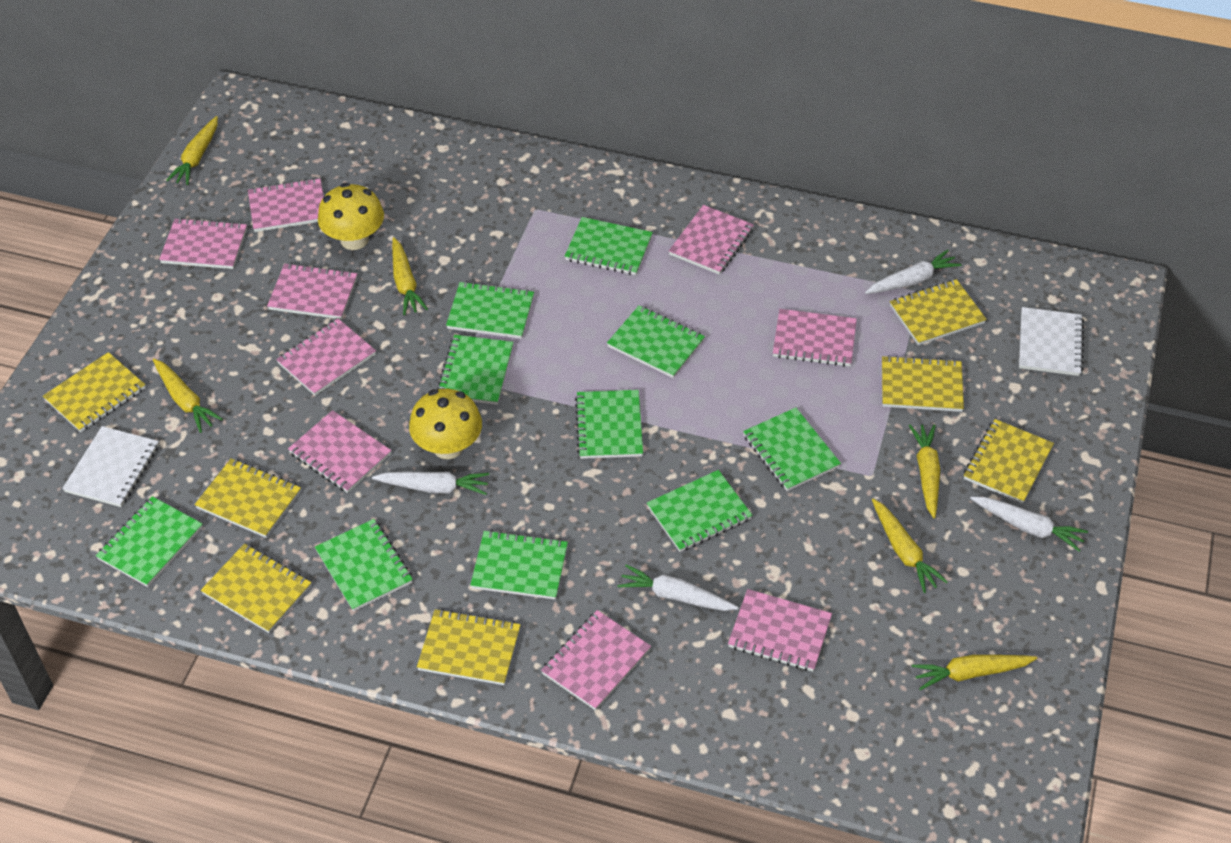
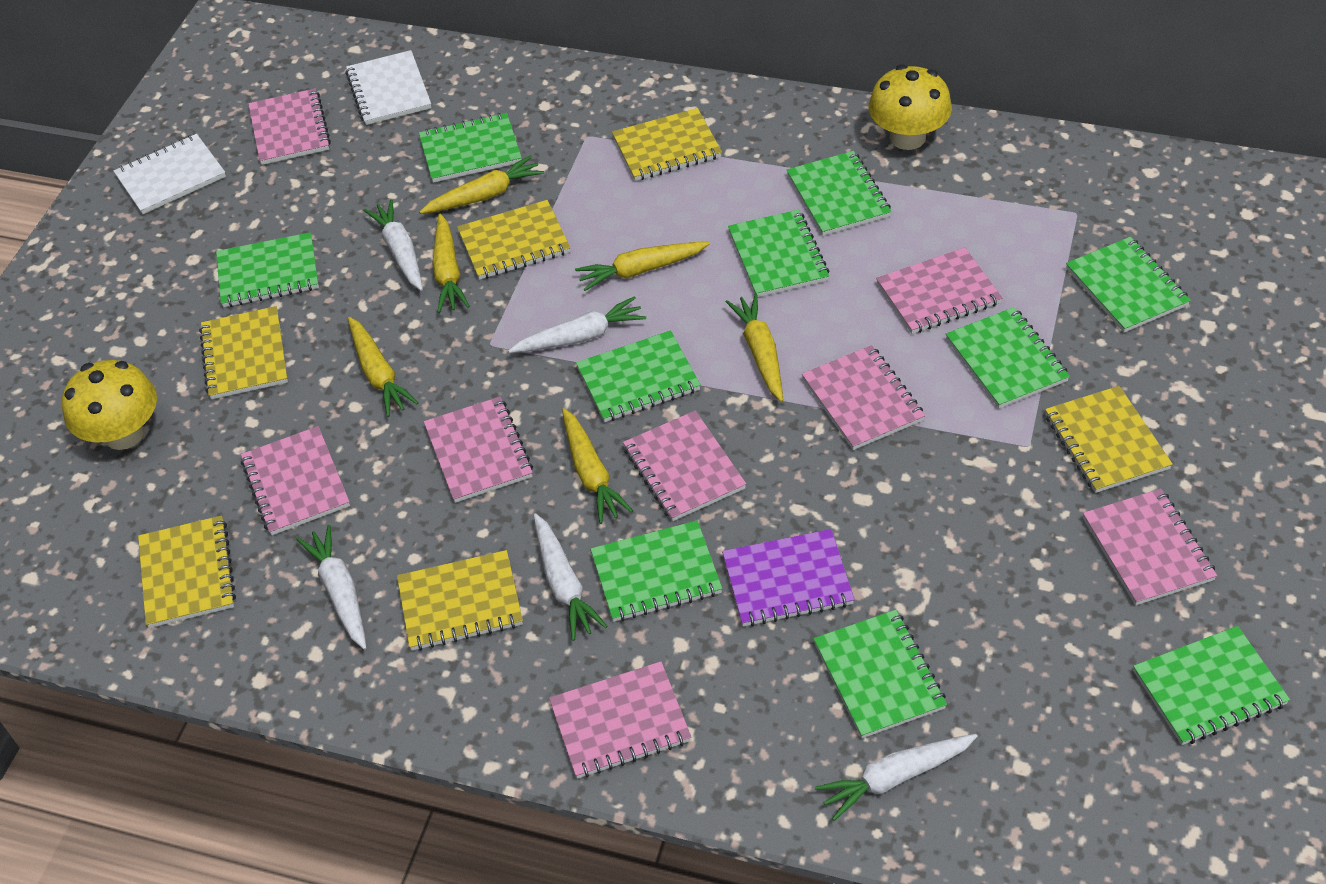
pink notebook: 9 -> 8
purple notebook: 0 -> 1
white carrot: 4 -> 5
yellow notebook: 7 -> 6

